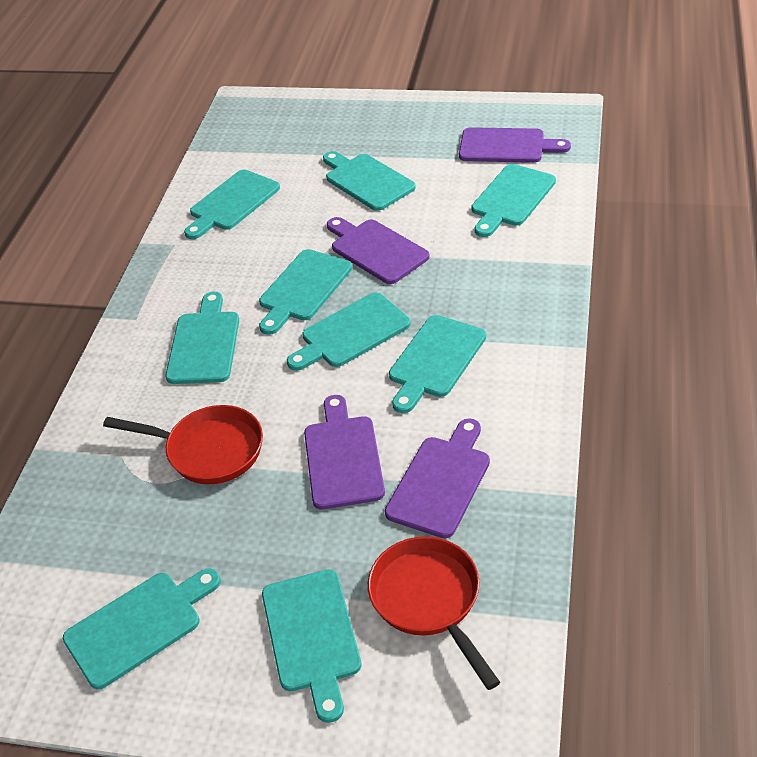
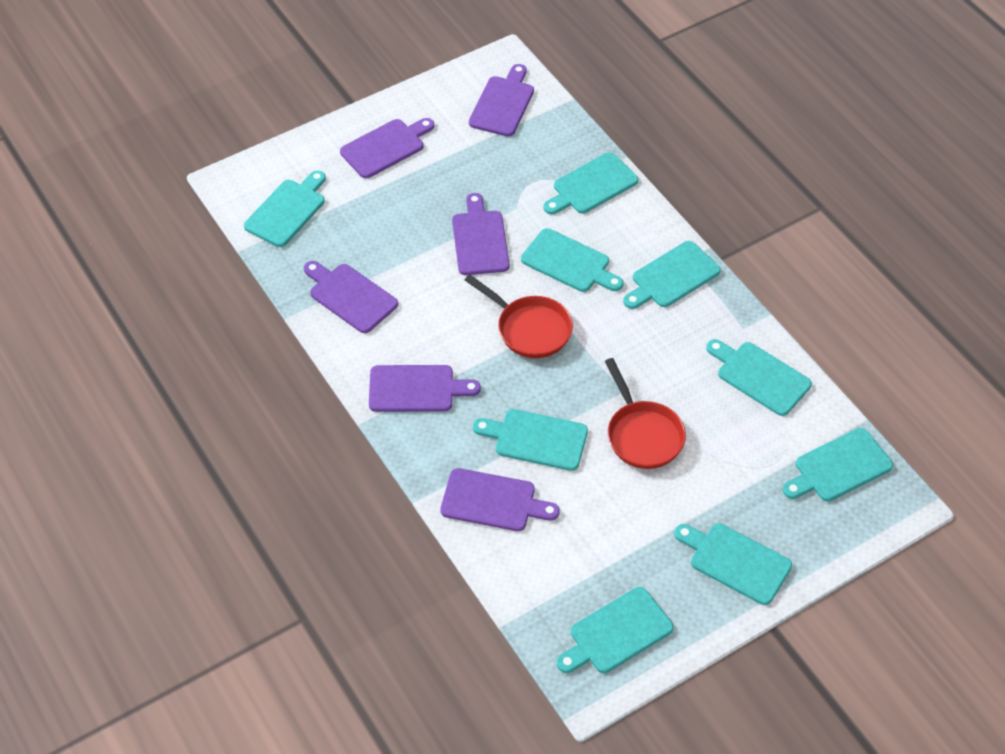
purple cutting board: 4 -> 6

